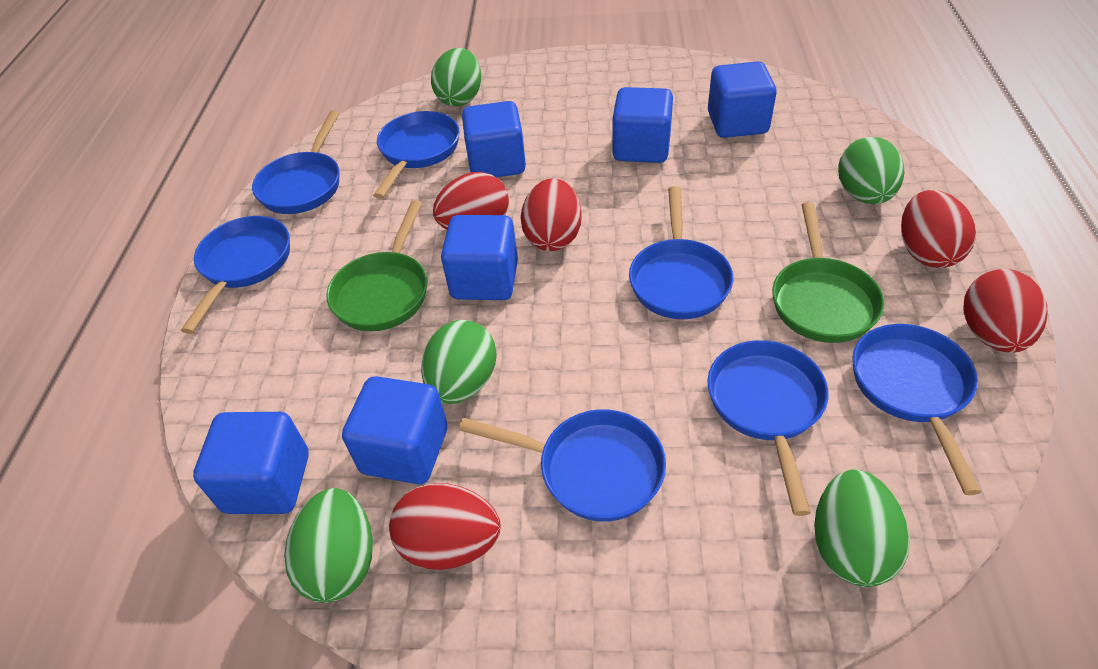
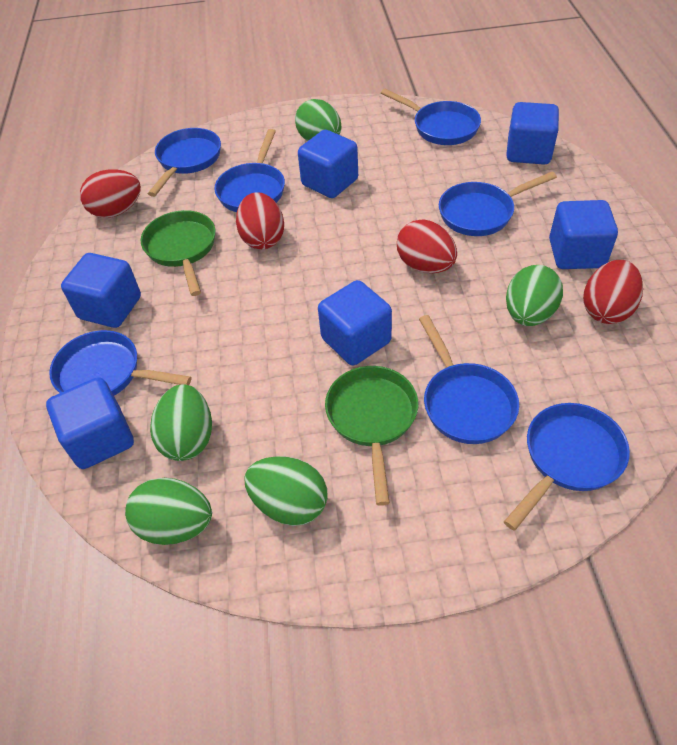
red egg: 5 -> 4

